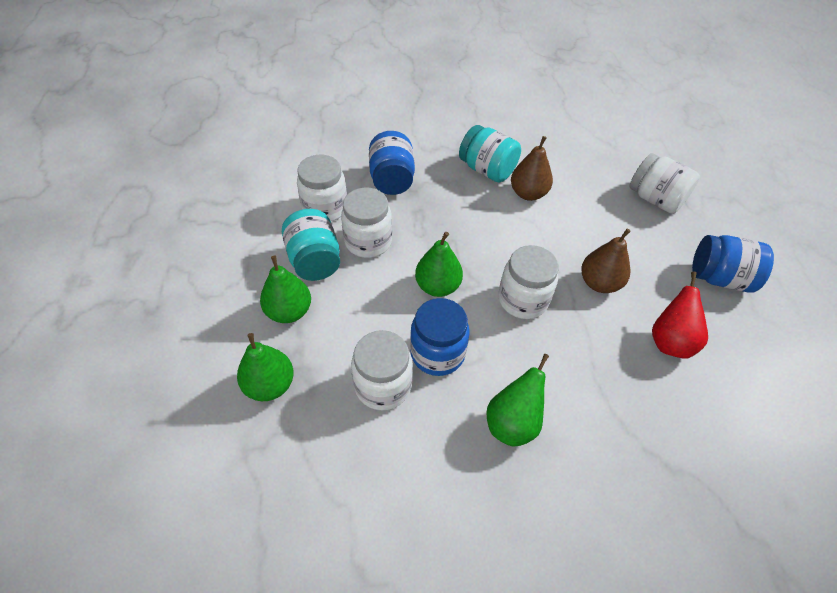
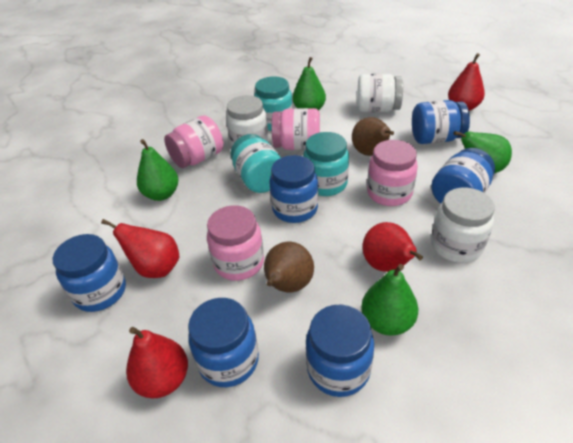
blue jar: 3 -> 6
pink jar: 0 -> 4
red pear: 1 -> 4
turquoise jar: 2 -> 3
white jar: 5 -> 3

